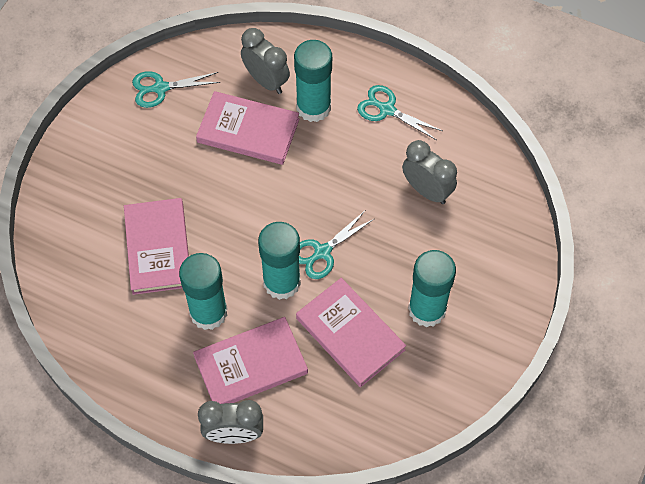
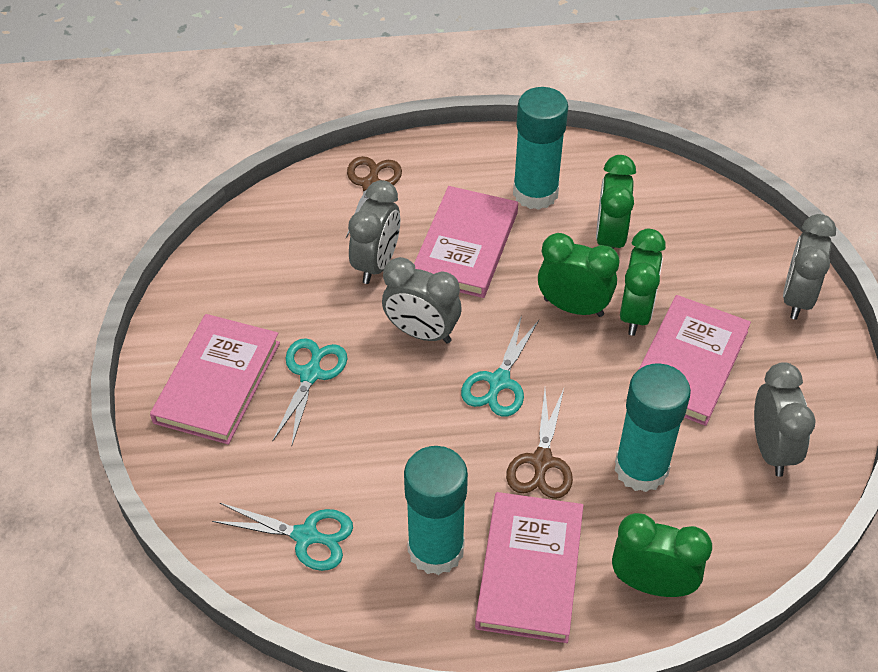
brown scissors: 0 -> 2
green clock: 0 -> 4
grey clock: 3 -> 4
turquoise glue stick: 4 -> 3

